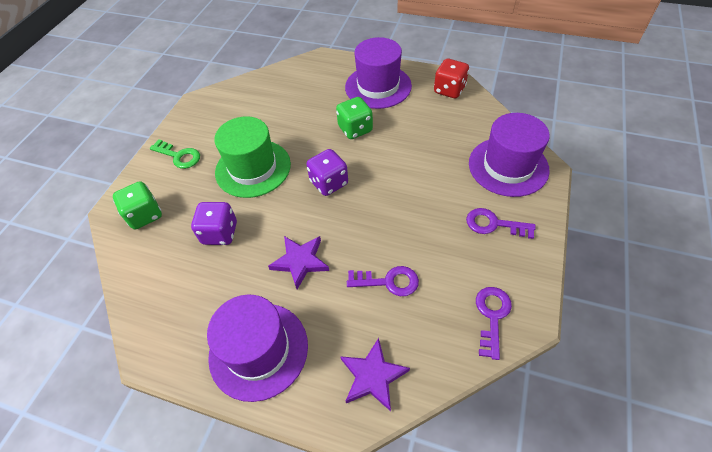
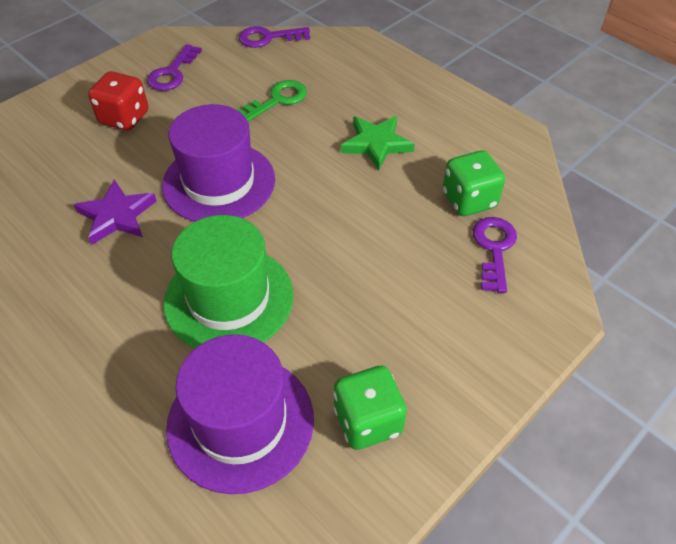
green star: 0 -> 1
purple dice: 2 -> 0
purple hat: 3 -> 2
purple star: 2 -> 1

